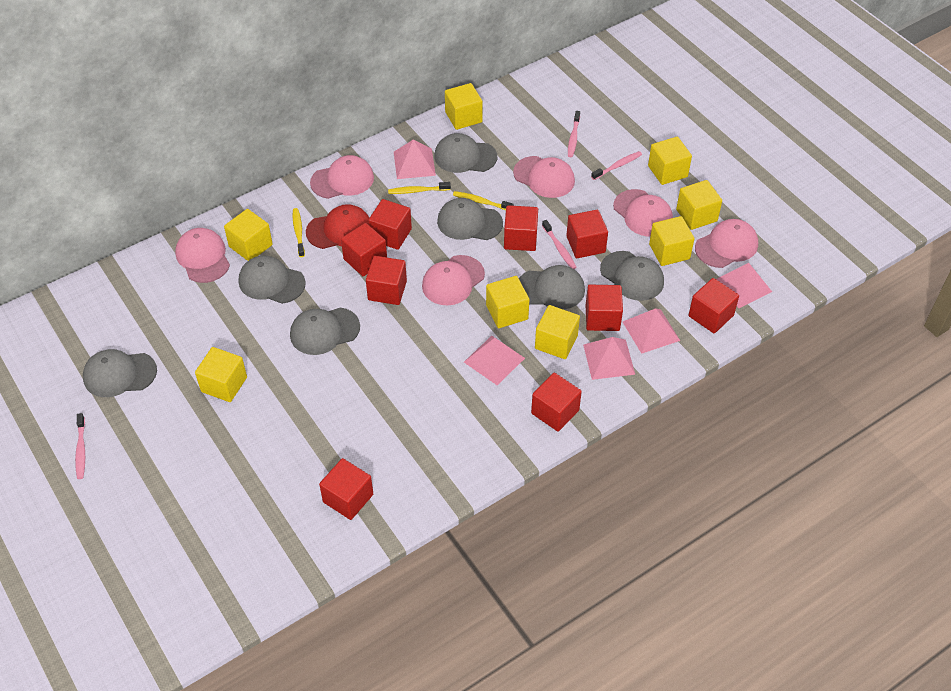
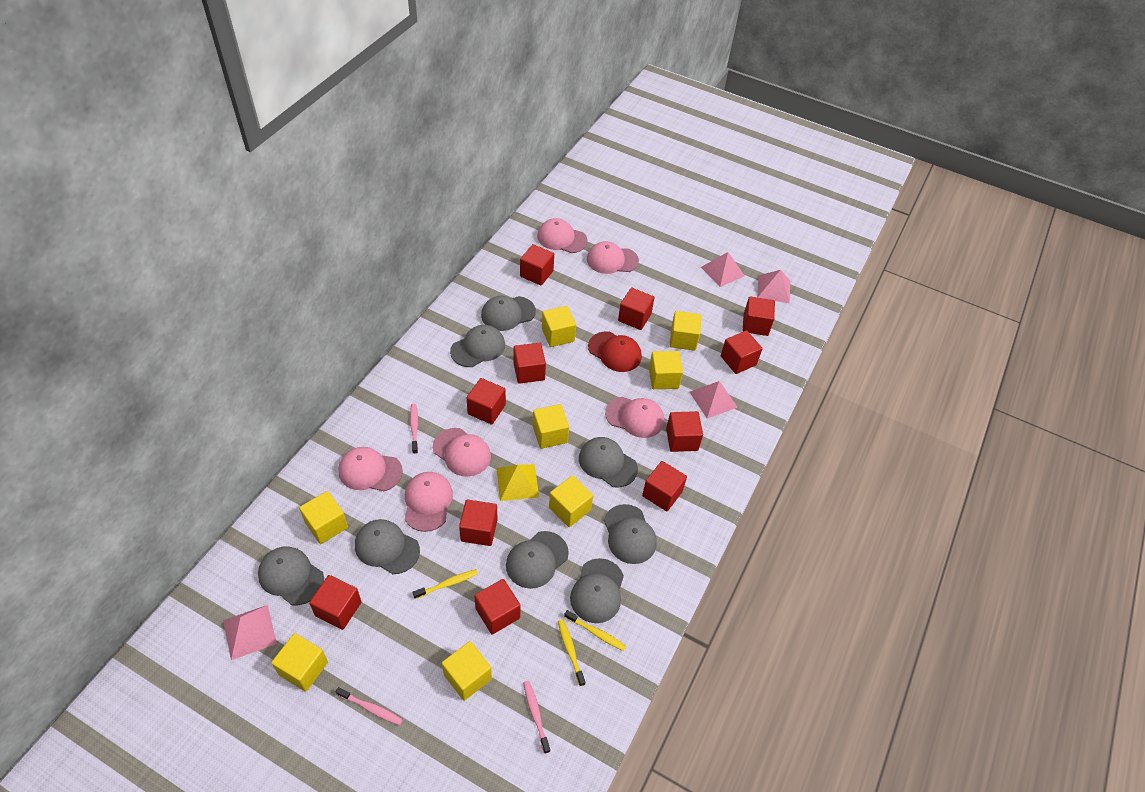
grey cap: 7 -> 8
pink pyramid: 5 -> 4
pink toothbrush: 4 -> 3
red cube: 9 -> 11
yellow pyramid: 0 -> 1

